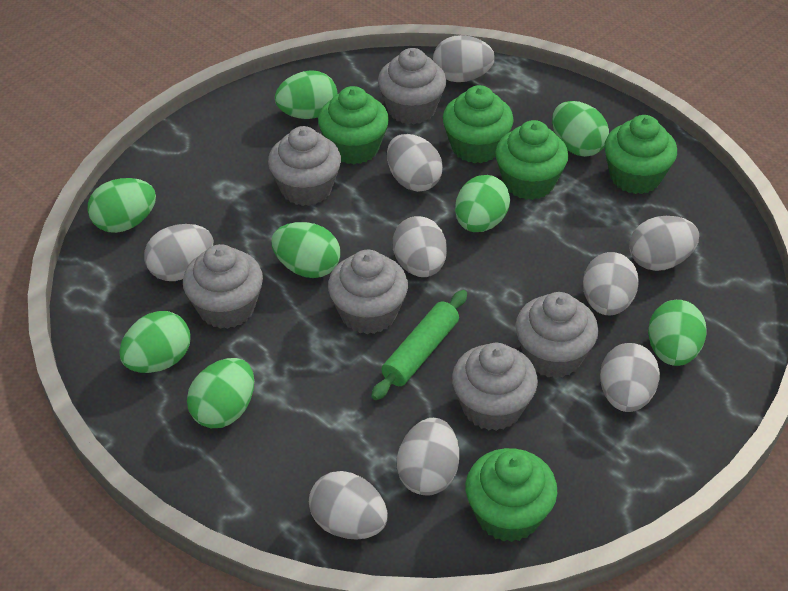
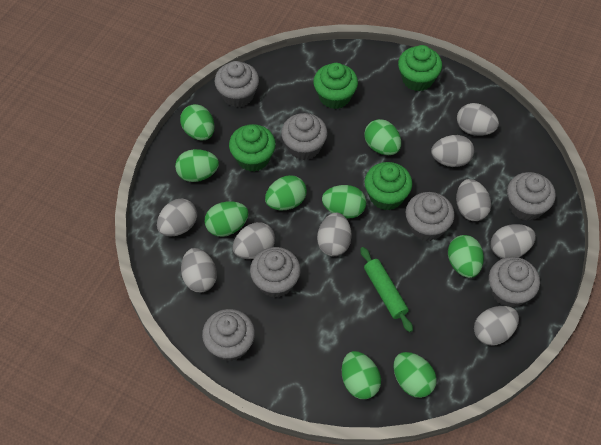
green cupcake: 5 -> 4
green egg: 8 -> 9
grey cupcake: 6 -> 7

